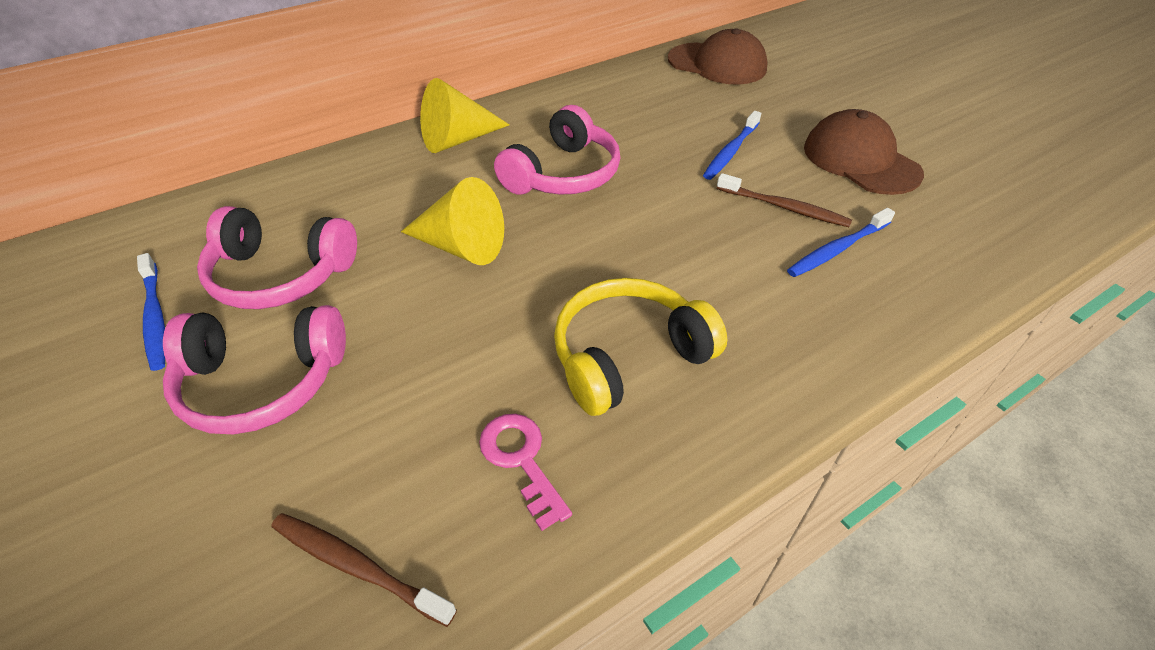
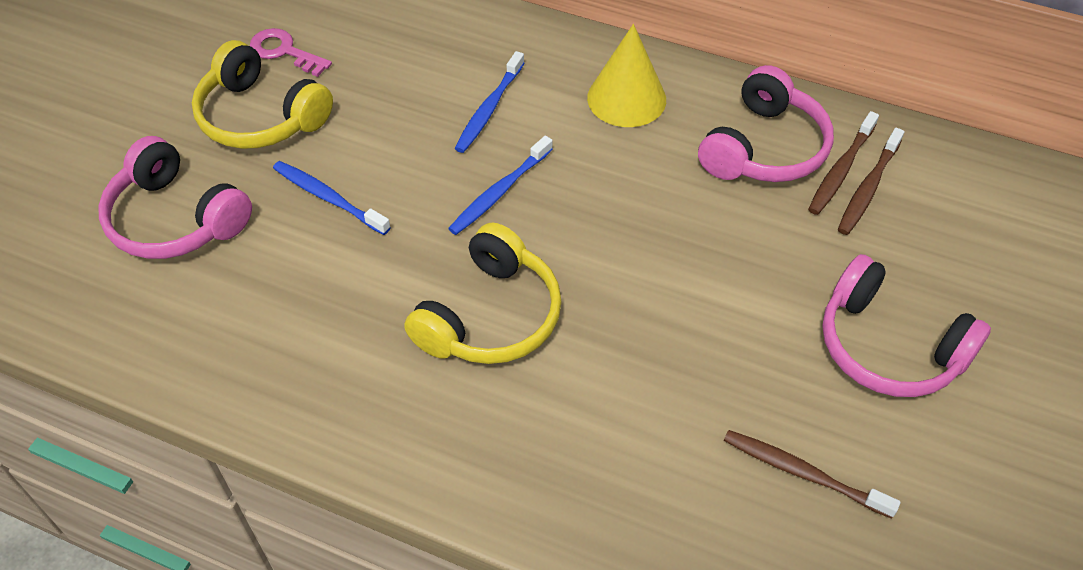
brown cap: 2 -> 0
brown toothbrush: 2 -> 3
yellow cone: 2 -> 1
yellow headphones: 1 -> 2

